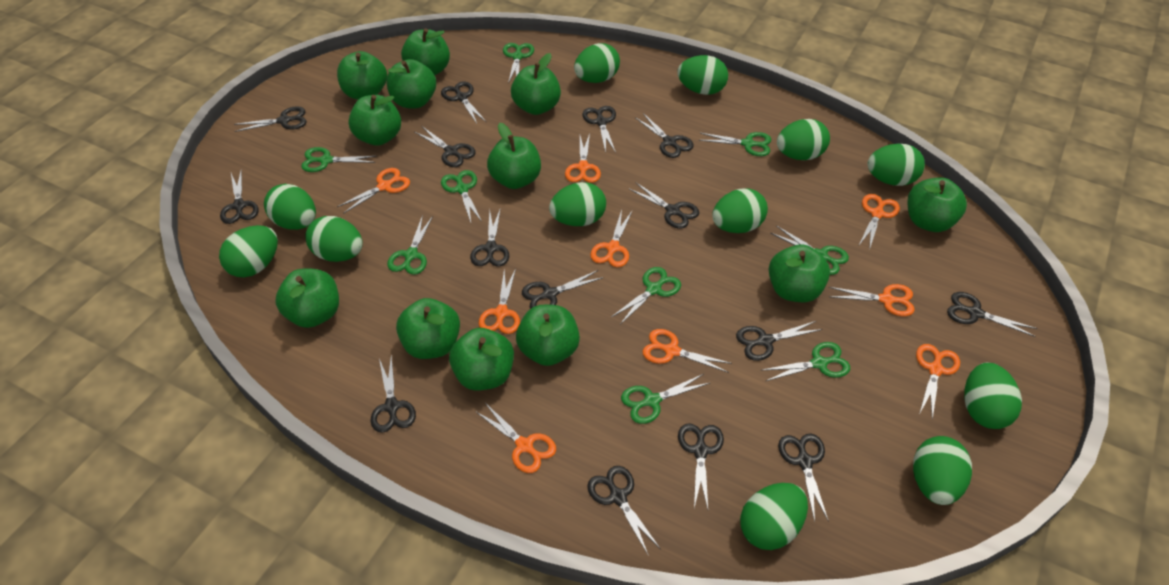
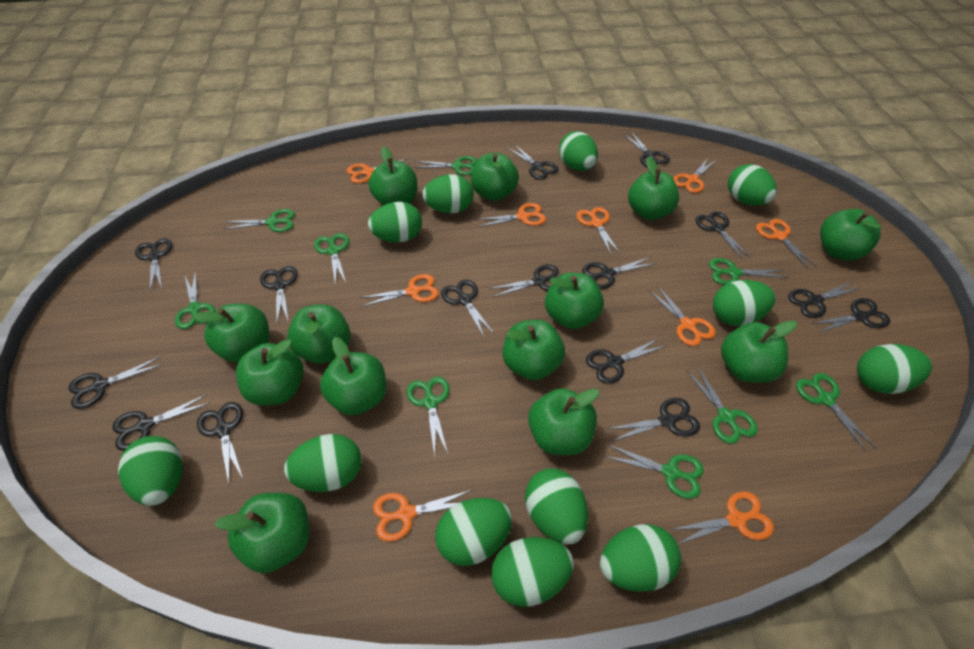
green apple: 12 -> 13

